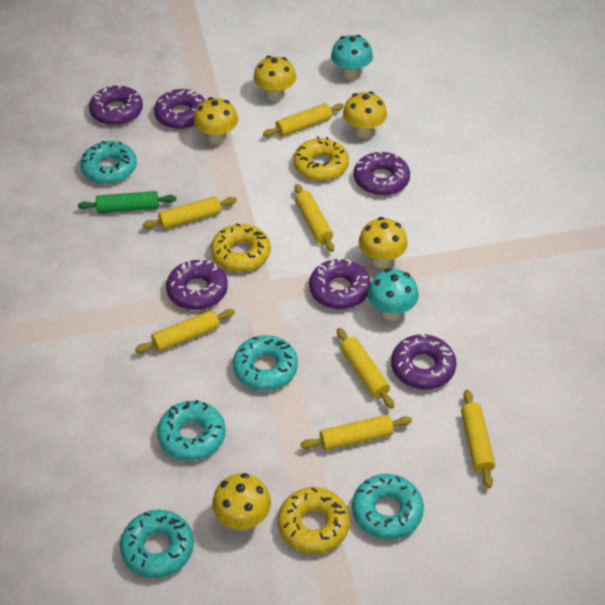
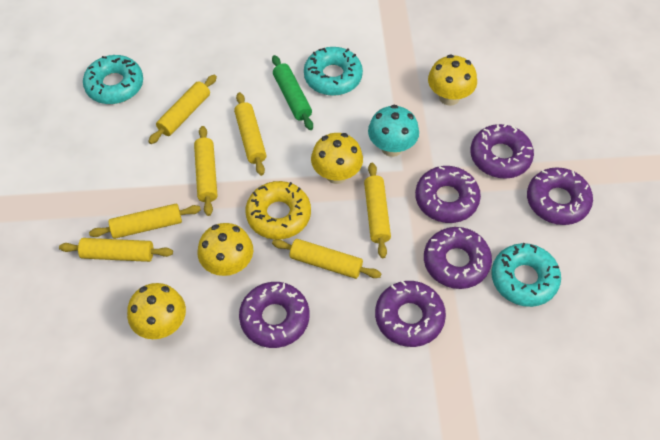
turquoise donut: 5 -> 3
turquoise mushroom: 2 -> 1
yellow donut: 3 -> 1
yellow mushroom: 5 -> 4

